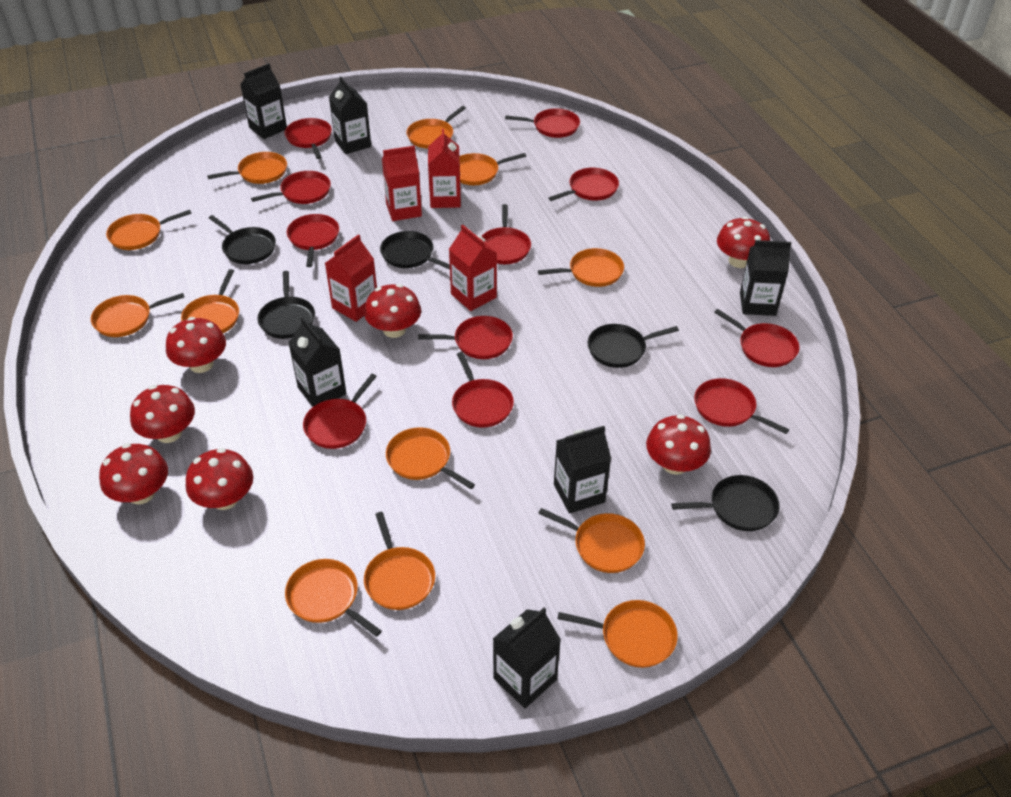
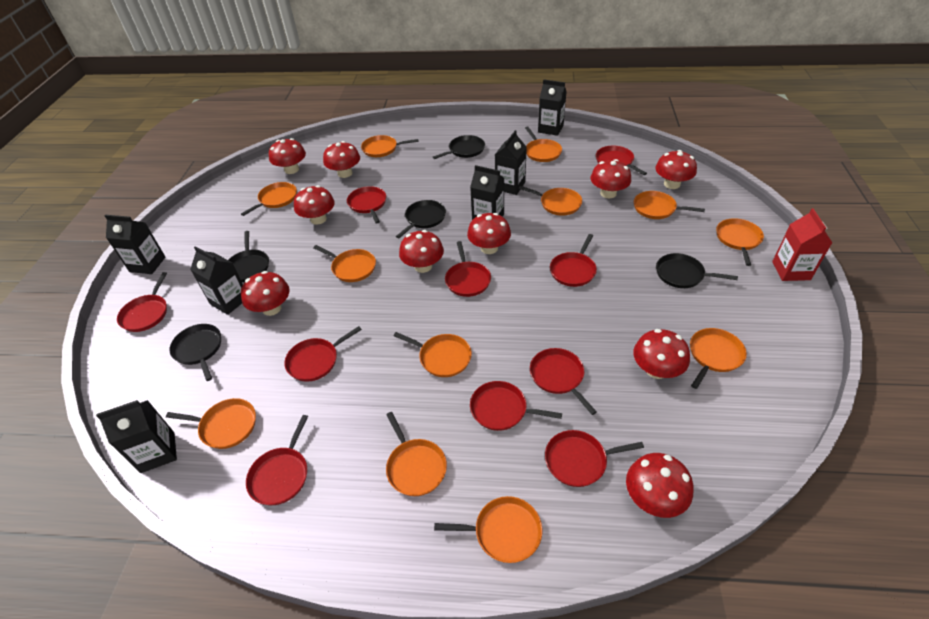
red carton: 4 -> 1
red mushroom: 7 -> 10
red pan: 11 -> 10

